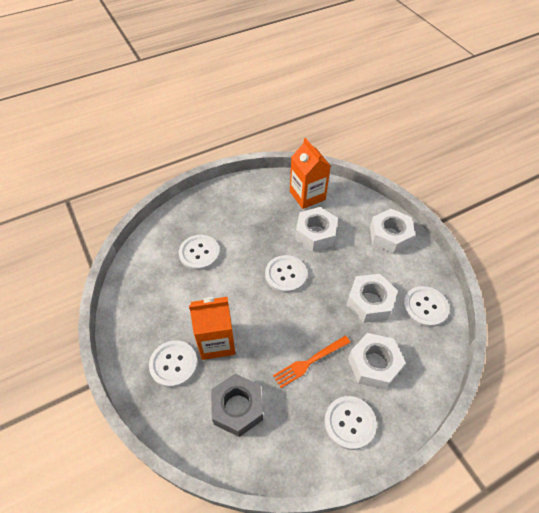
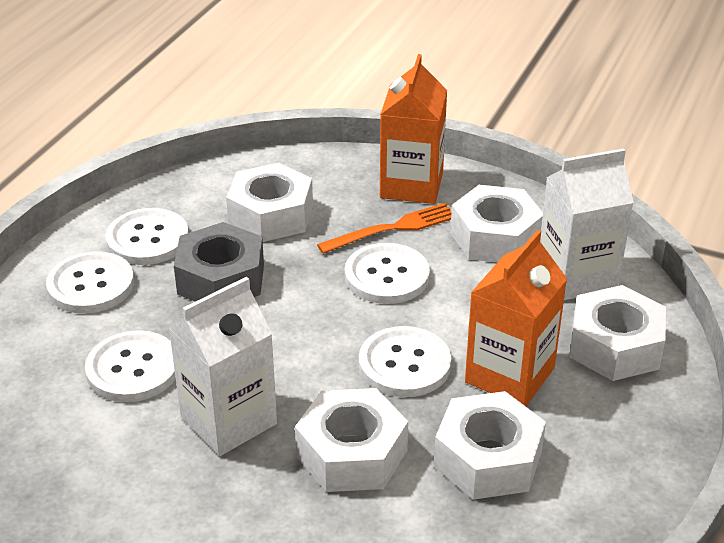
white carton: 0 -> 2
white nut: 4 -> 5

